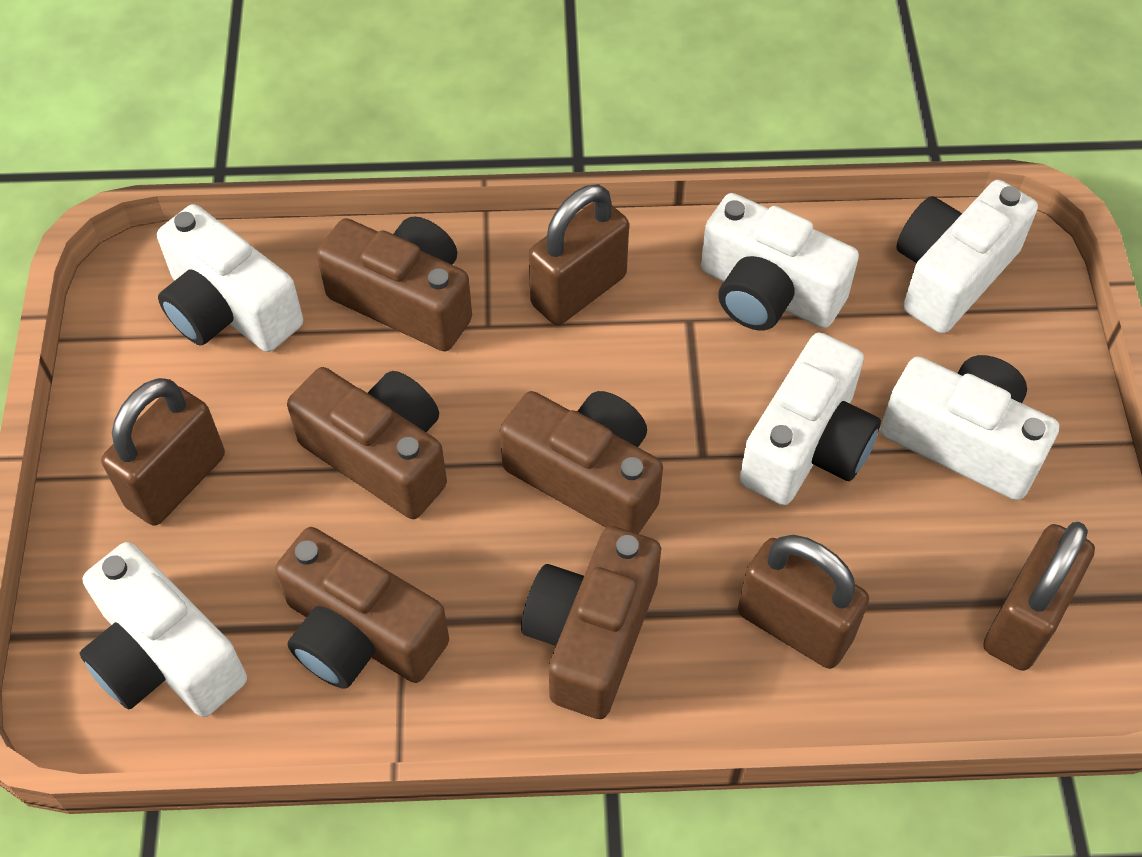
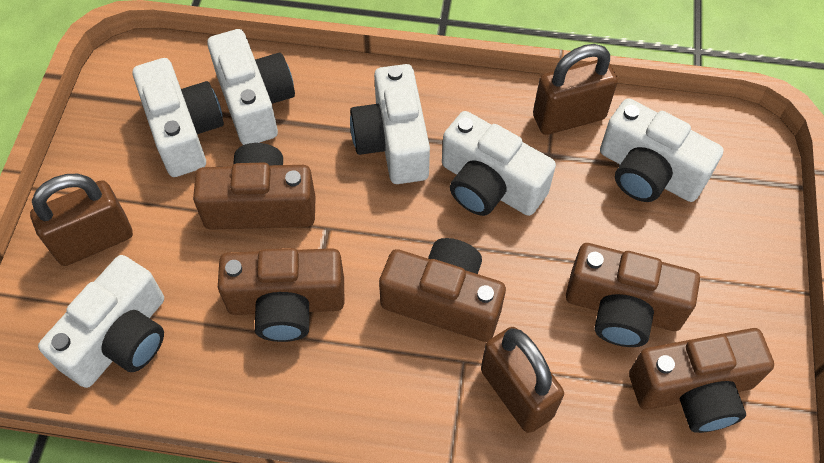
brown padlock: 4 -> 3

